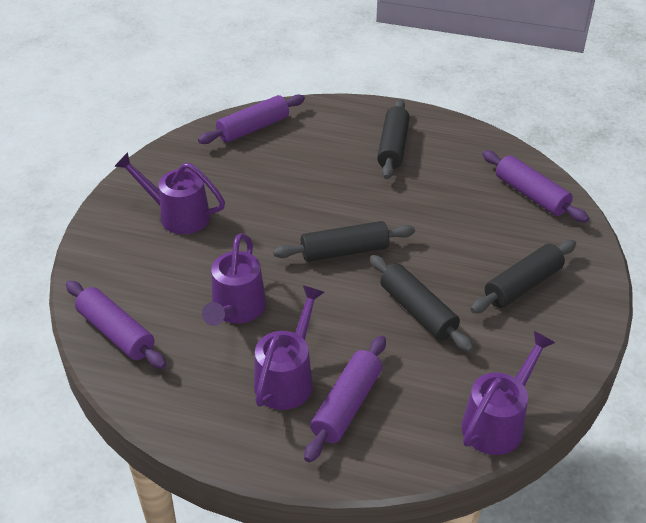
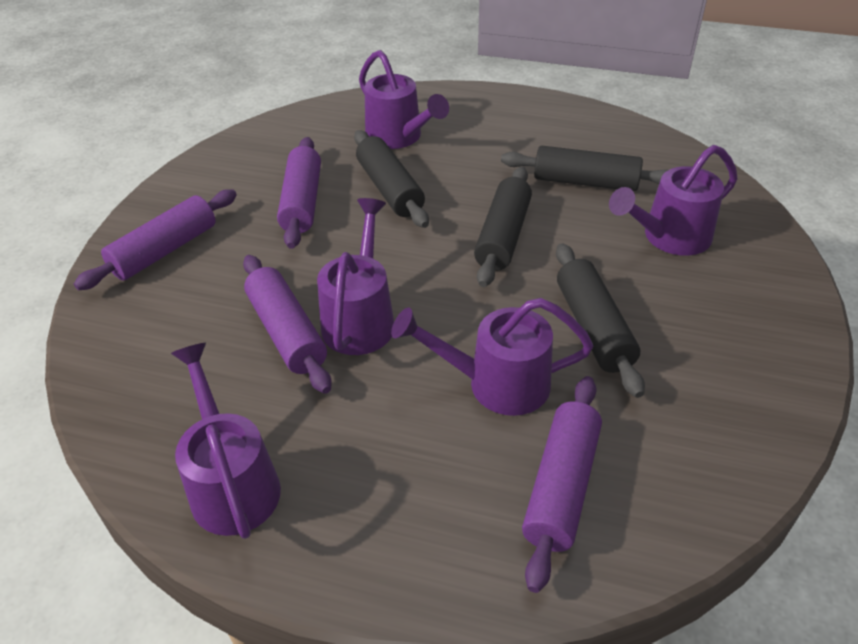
purple watering can: 4 -> 5

